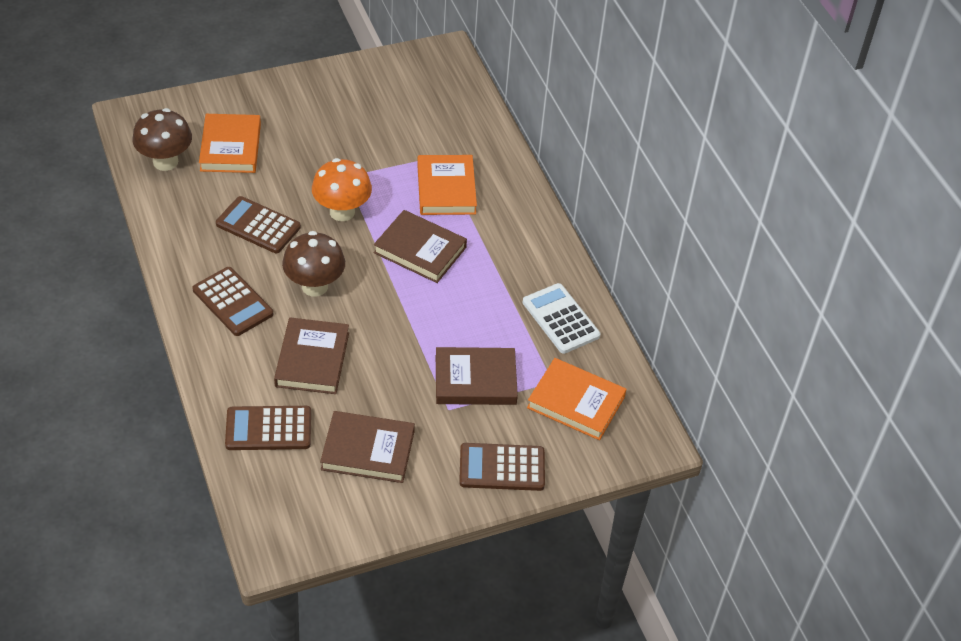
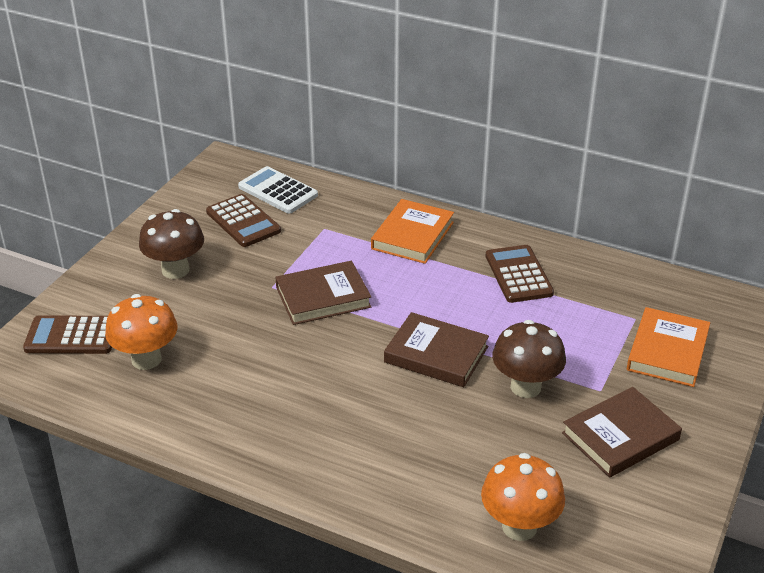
brown book: 4 -> 3
brown calculator: 4 -> 3
orange book: 3 -> 2
orange mushroom: 1 -> 2

